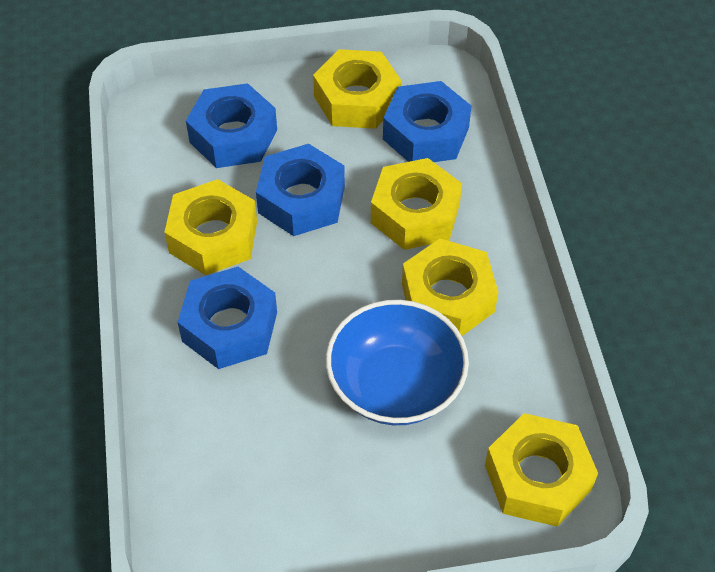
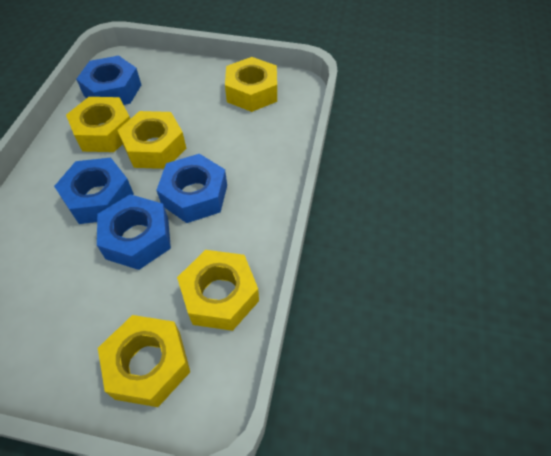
blue bowl: 1 -> 0

